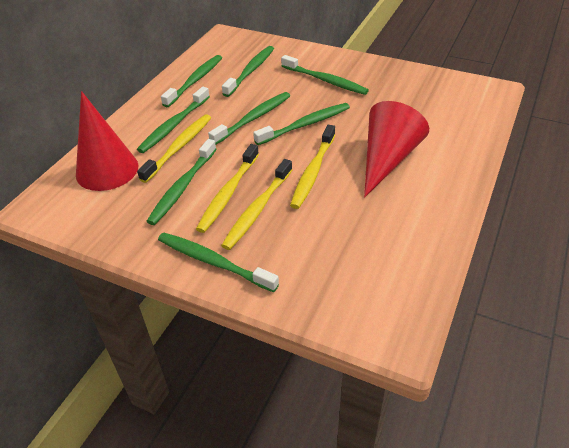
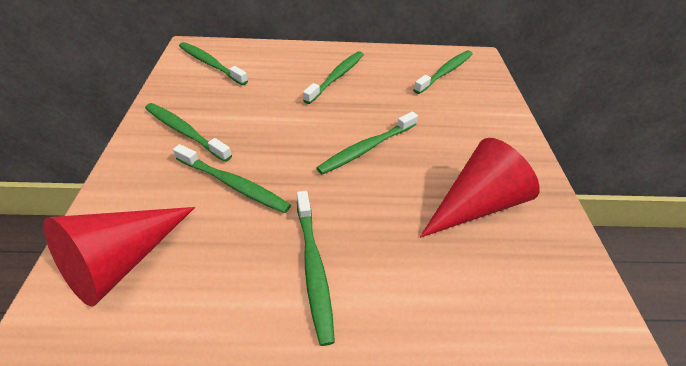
green toothbrush: 8 -> 7
yellow toothbrush: 4 -> 0

